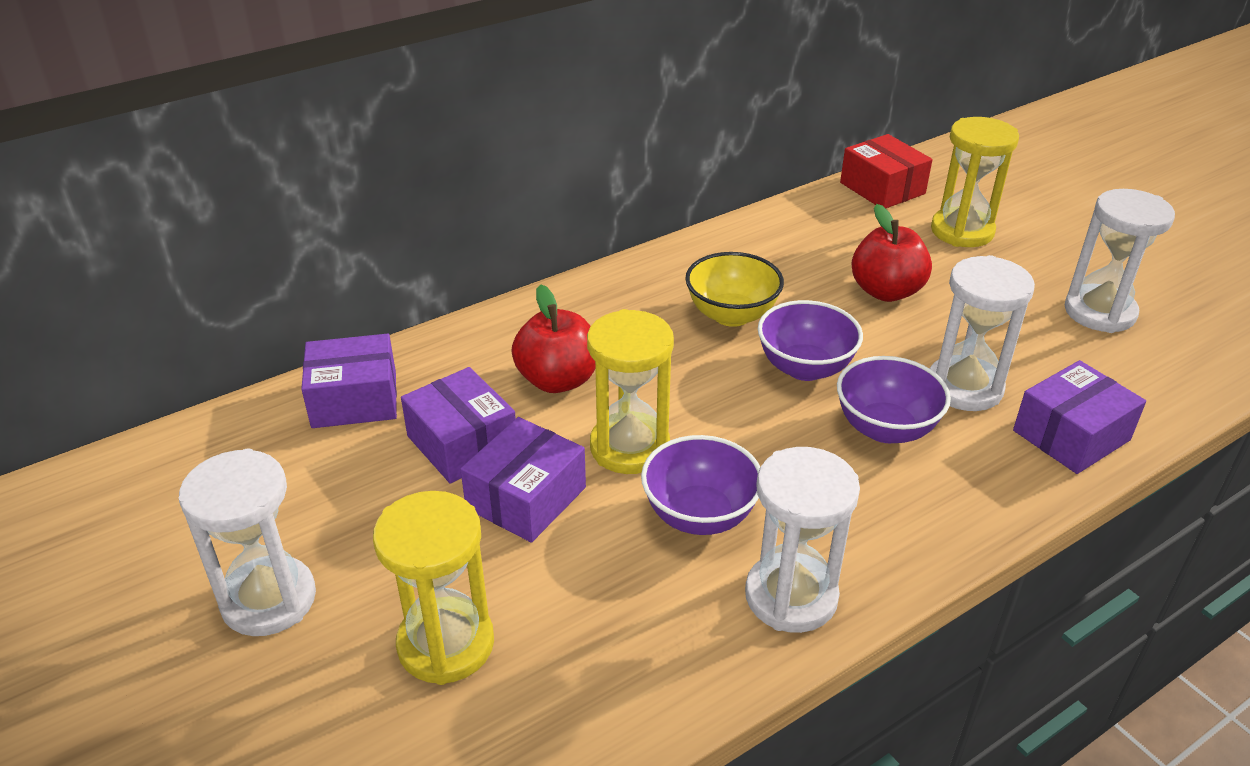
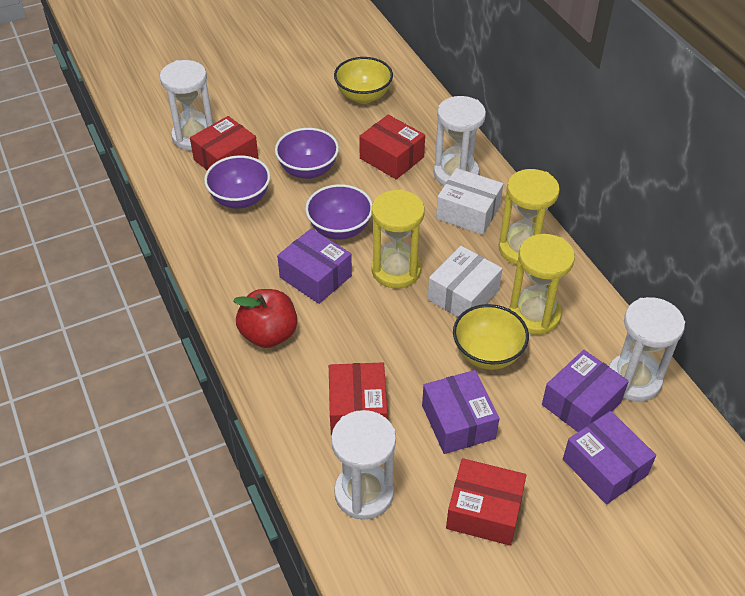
red apple: 2 -> 1
red box: 1 -> 4
white box: 0 -> 2
yellow bowl: 1 -> 2

